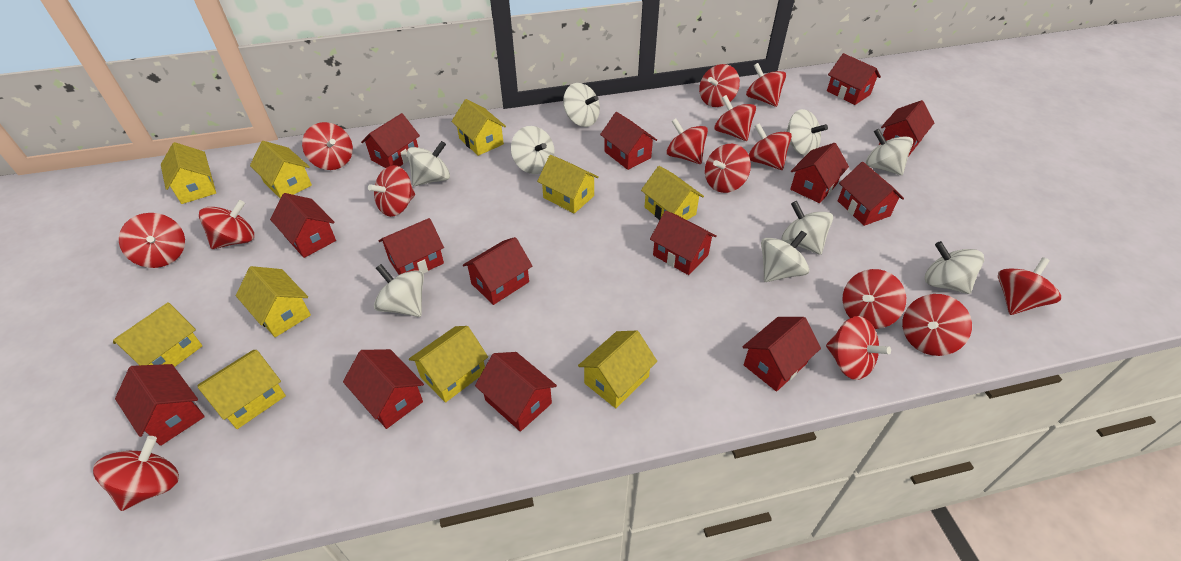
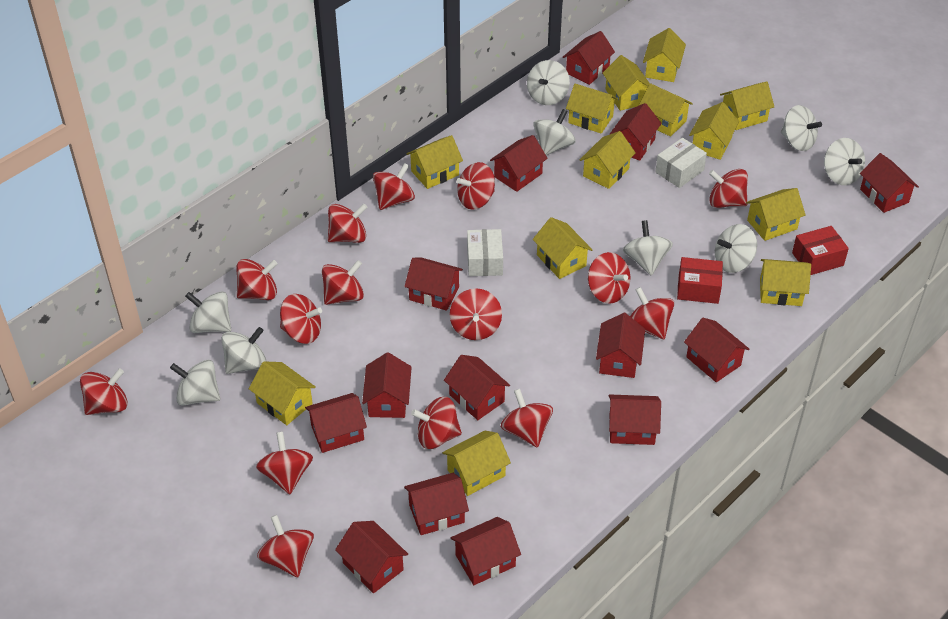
red box: 0 -> 2
white box: 0 -> 2
yellow house: 10 -> 13

